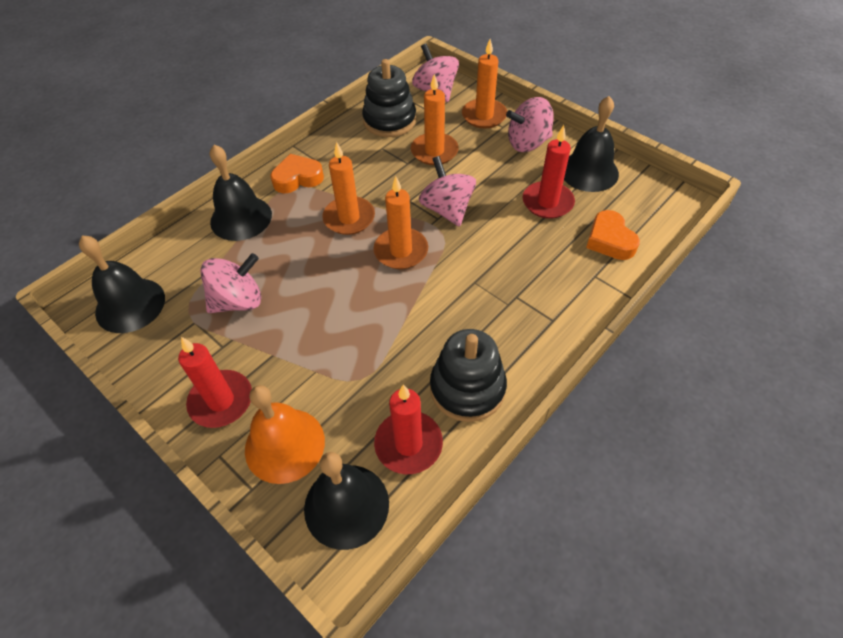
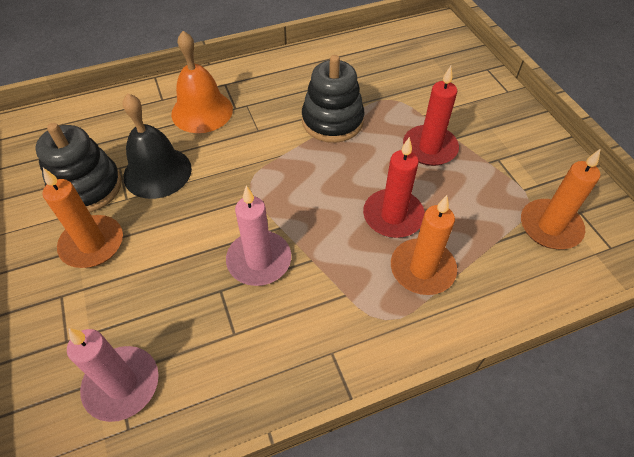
black bell: 4 -> 1
orange candle: 4 -> 3
orange heart: 2 -> 0
pink candle: 0 -> 2
pink spinning top: 4 -> 0
red candle: 3 -> 2

